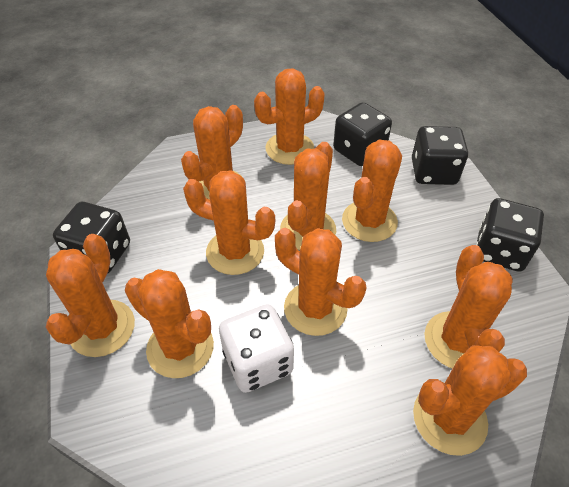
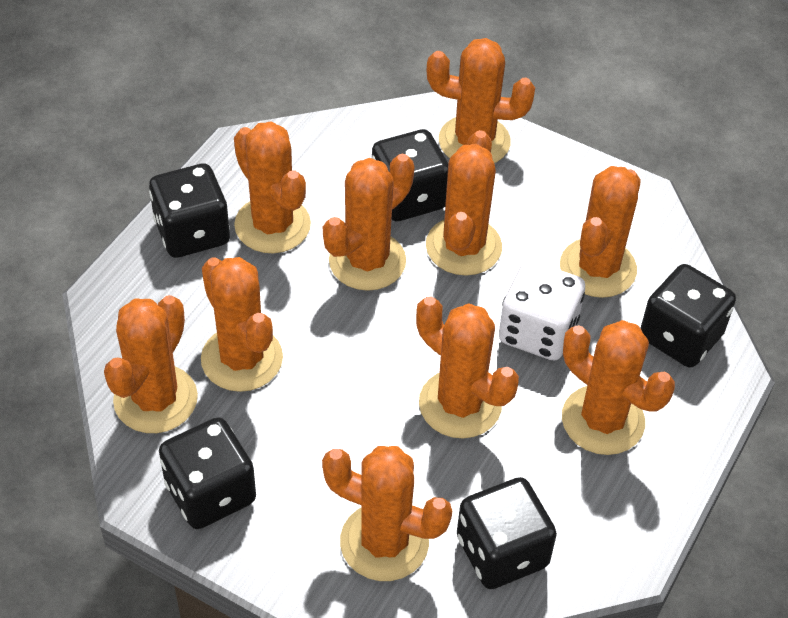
black dice: 4 -> 5

